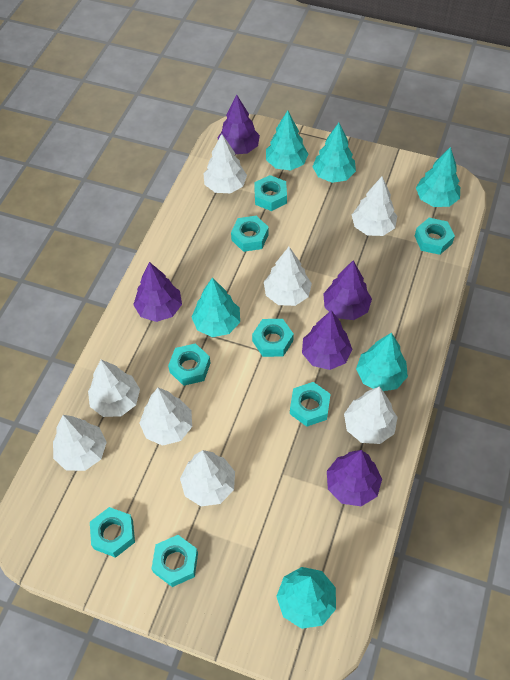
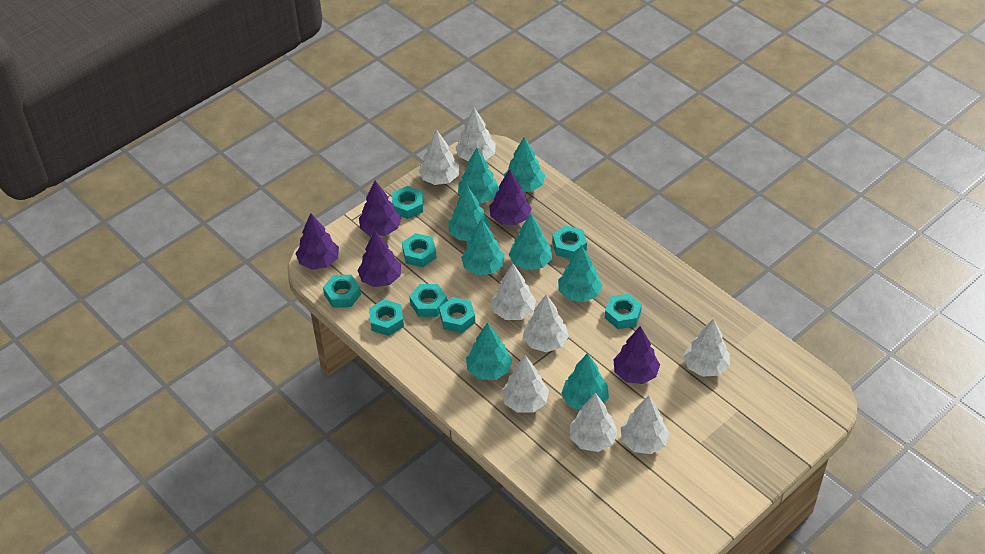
turquoise tree: 6 -> 8

